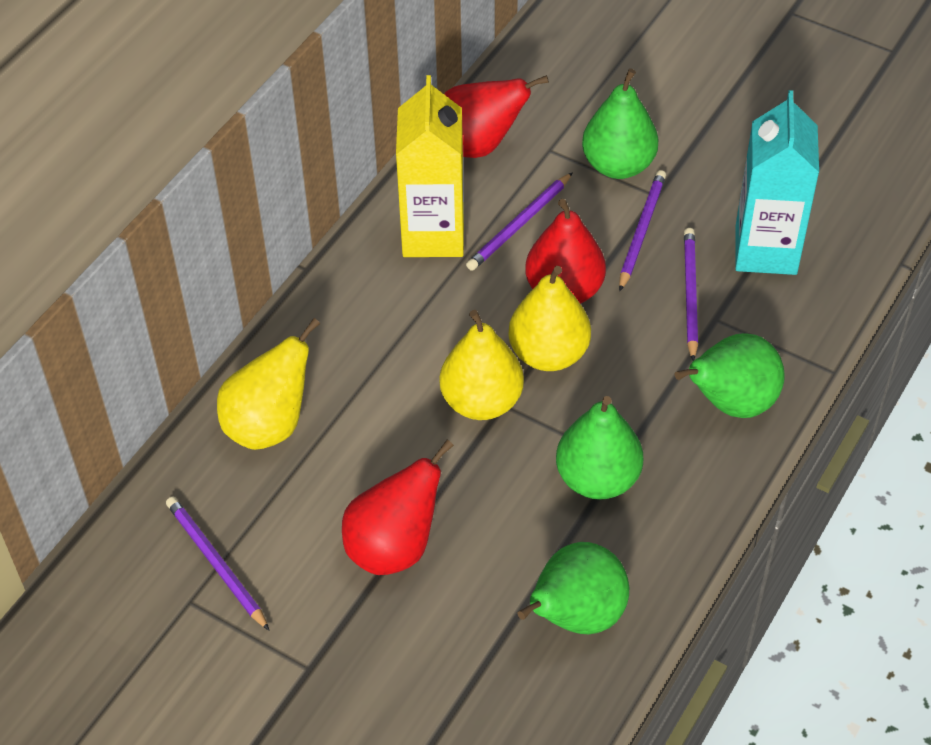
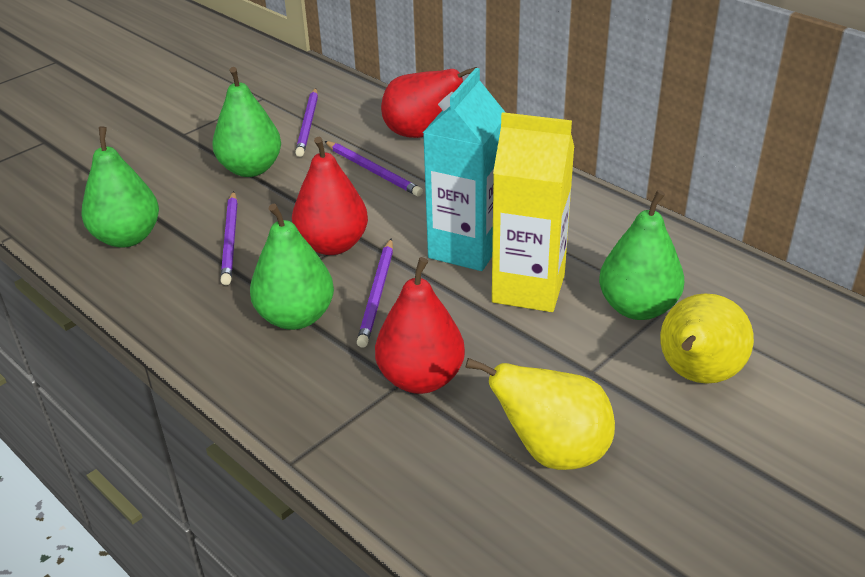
yellow pear: 3 -> 2

